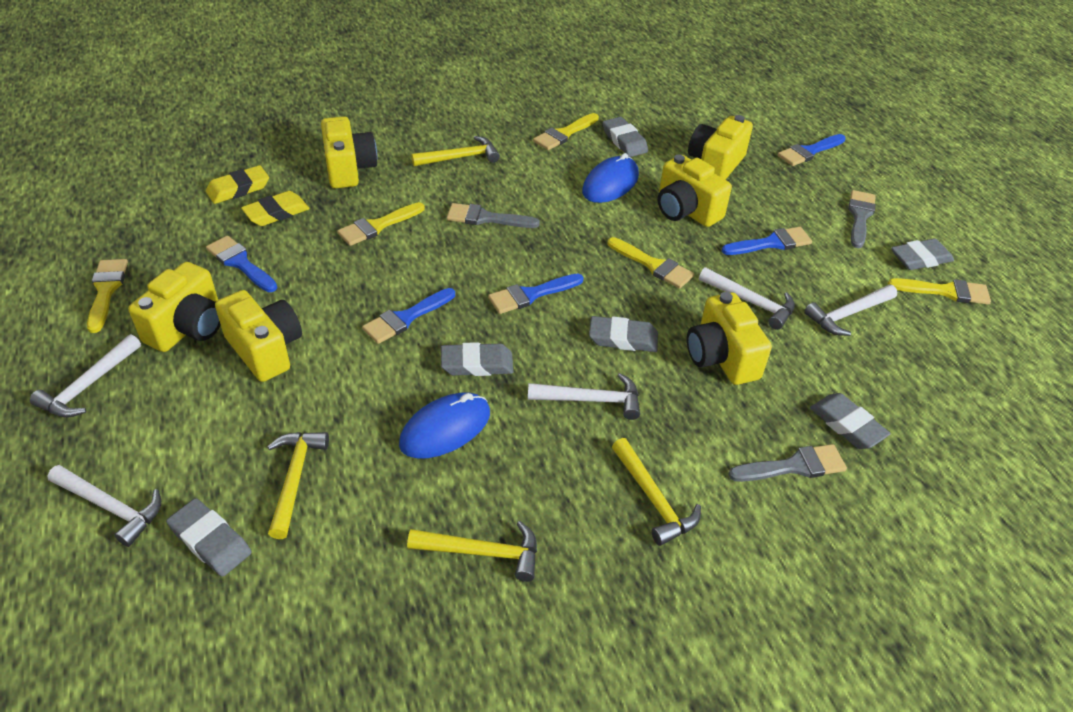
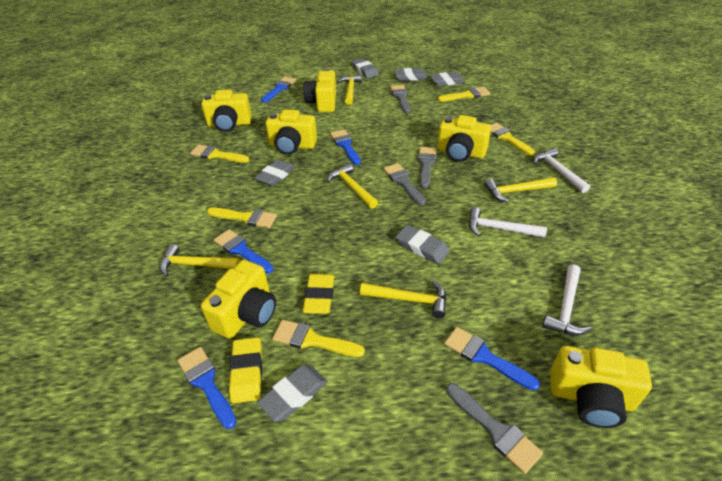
blue mouse: 2 -> 0
grey brush: 3 -> 4
white hammer: 5 -> 3
yellow hammer: 4 -> 5

